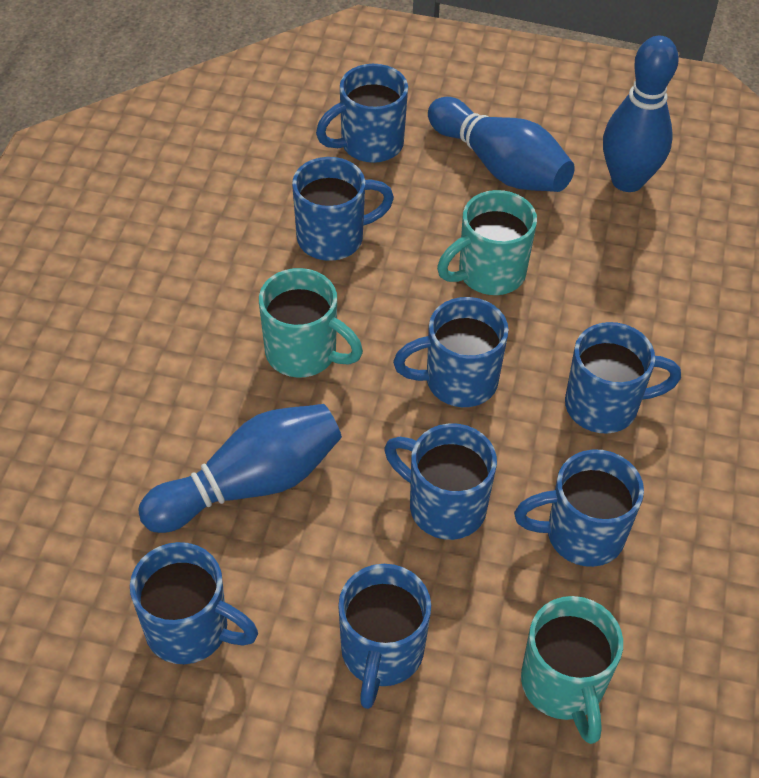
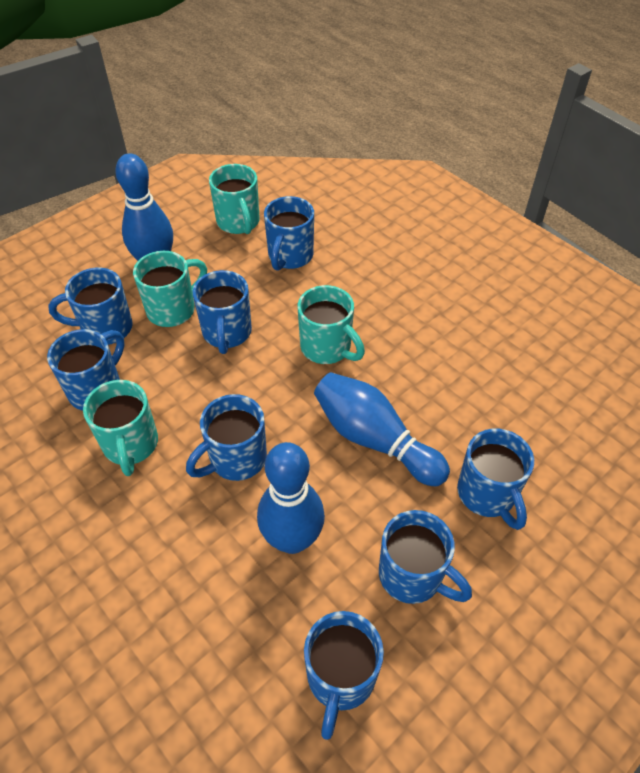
turquoise mug: 3 -> 4

